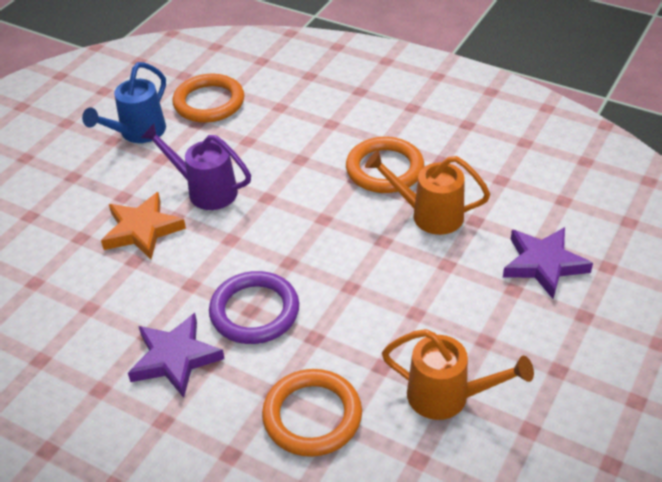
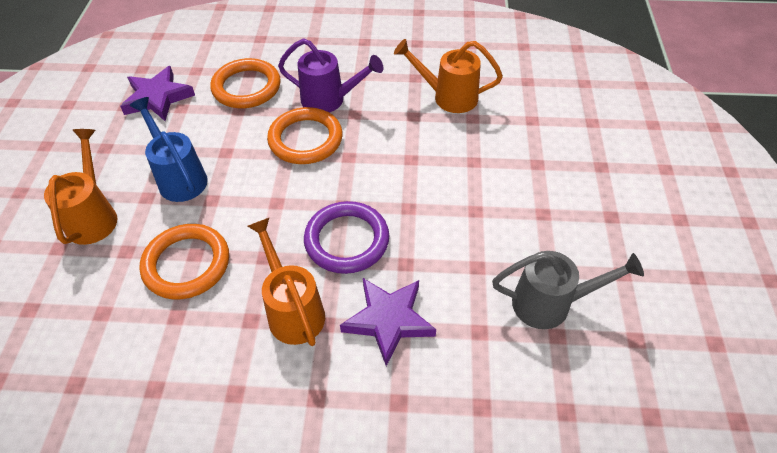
grey watering can: 0 -> 1
orange star: 1 -> 0
orange watering can: 2 -> 3

